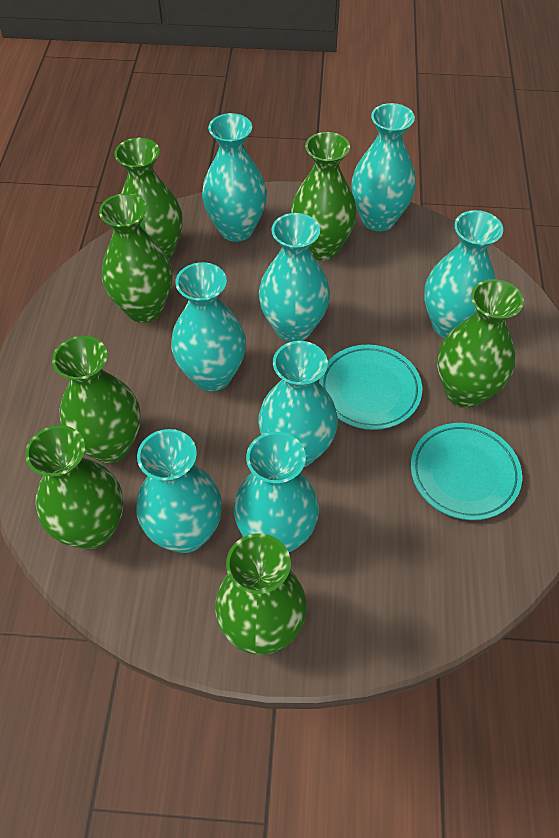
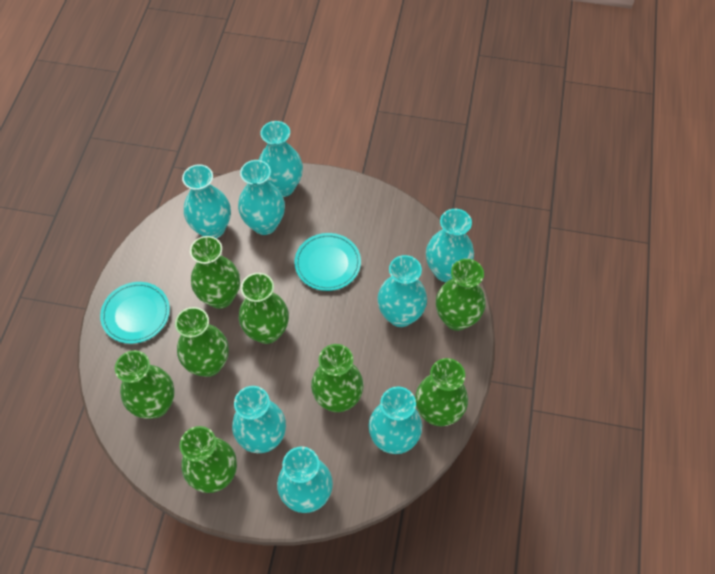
green vase: 7 -> 8

